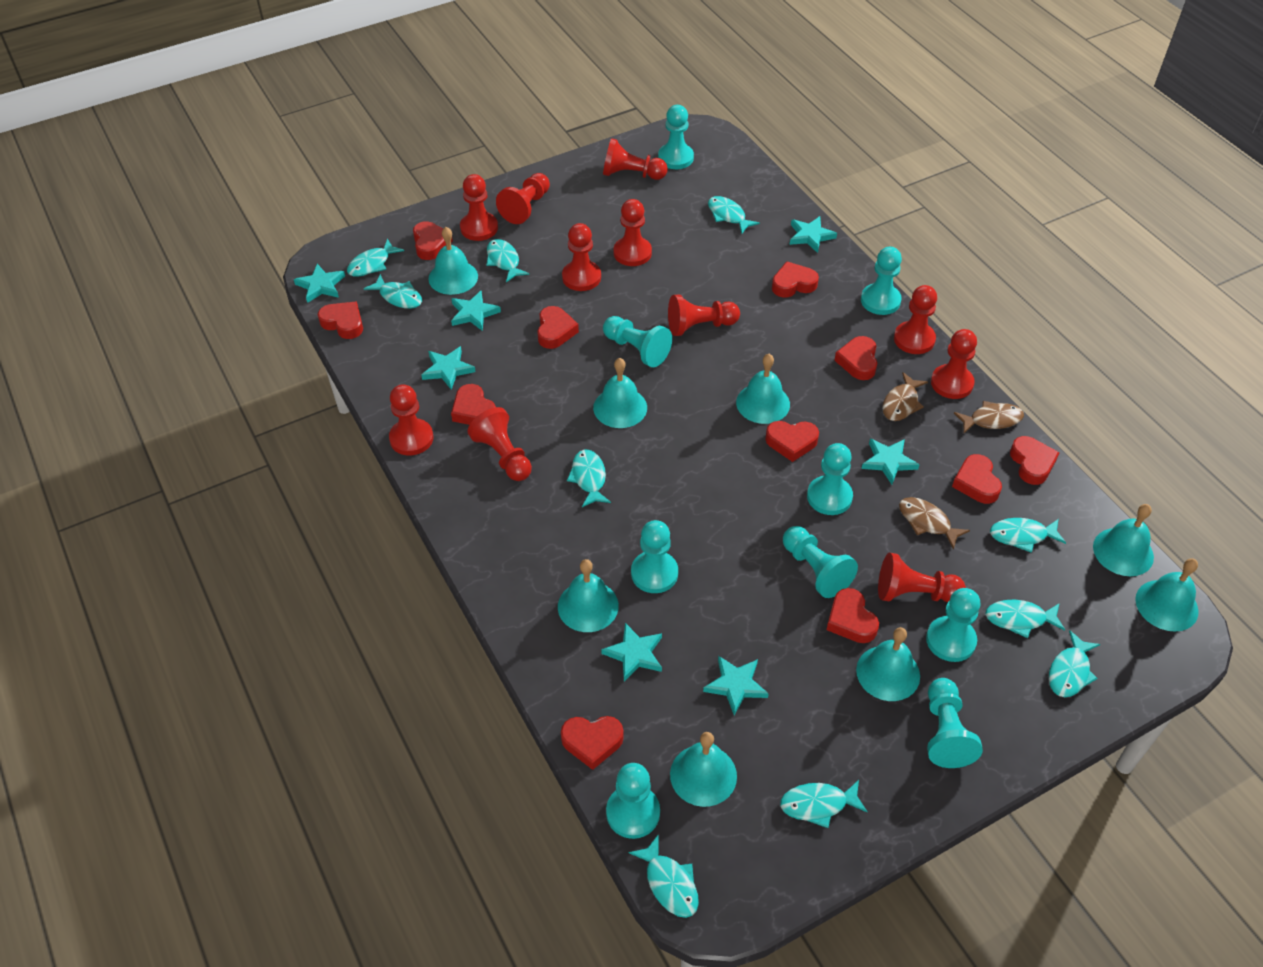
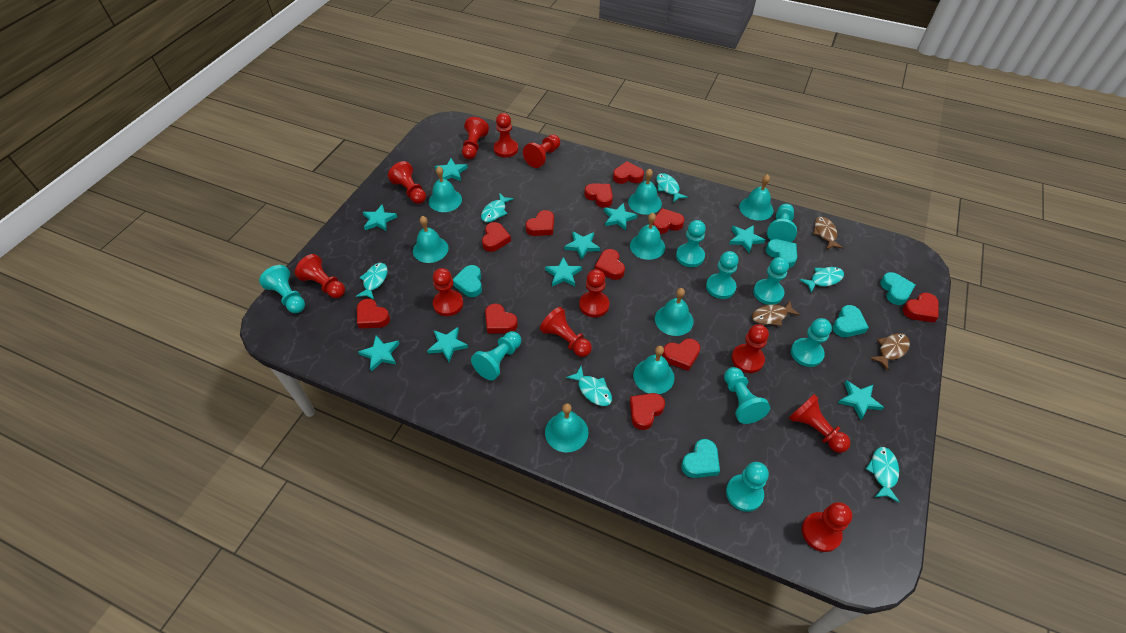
turquoise fish: 10 -> 6
turquoise heart: 0 -> 5
turquoise star: 7 -> 9

